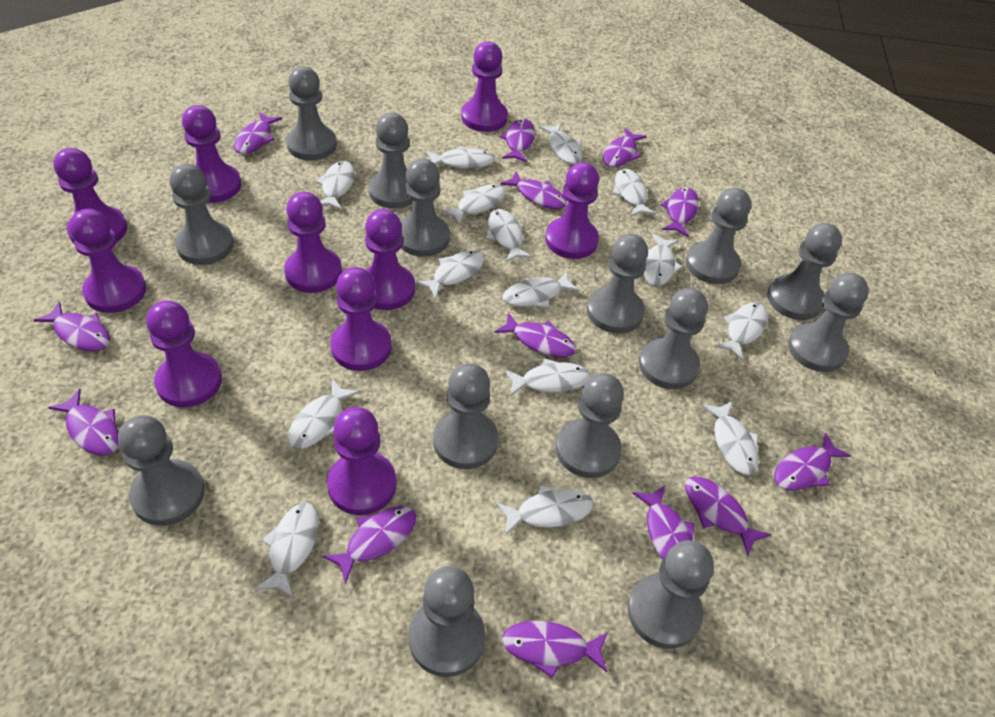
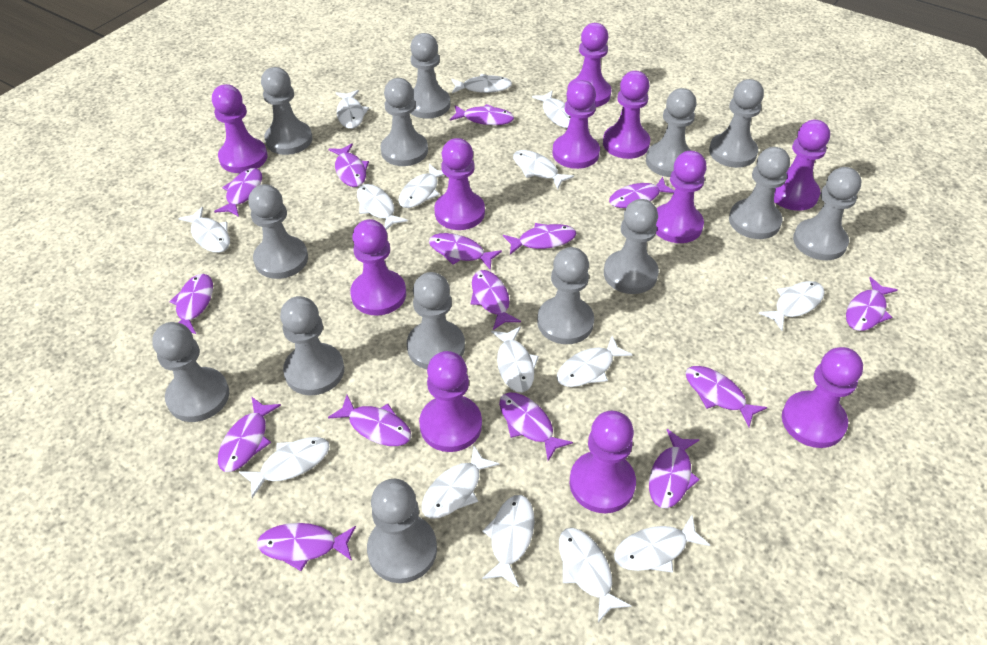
purple fish: 13 -> 15
purple pawn: 10 -> 11

